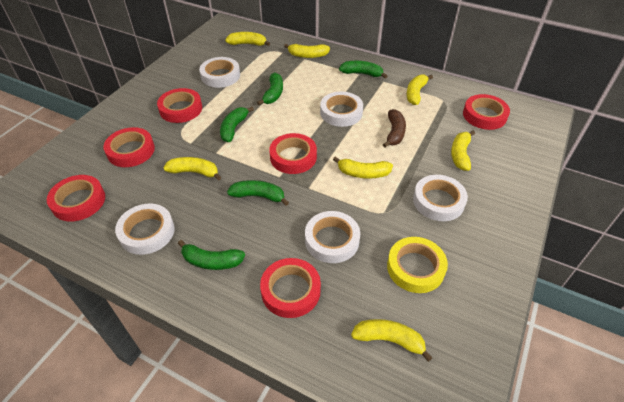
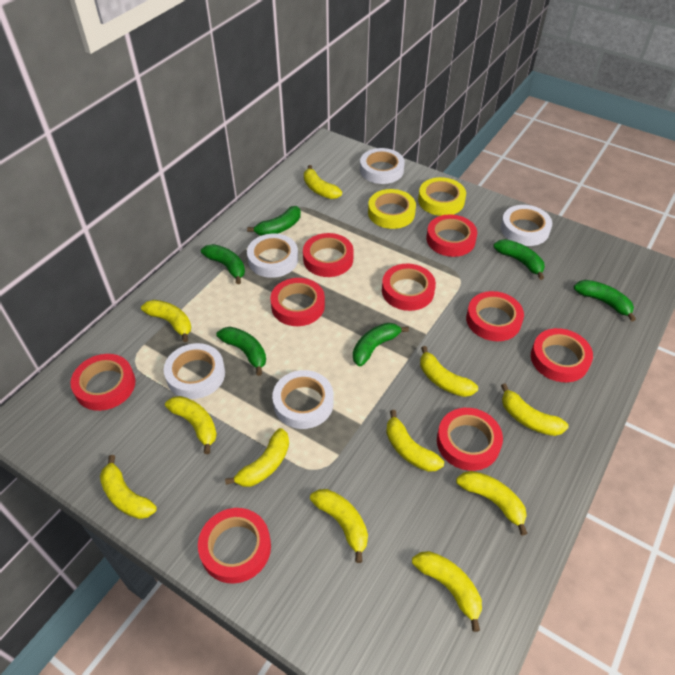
brown banana: 1 -> 0
green banana: 5 -> 6
red tape: 6 -> 9
yellow banana: 7 -> 11
yellow tape: 1 -> 2

